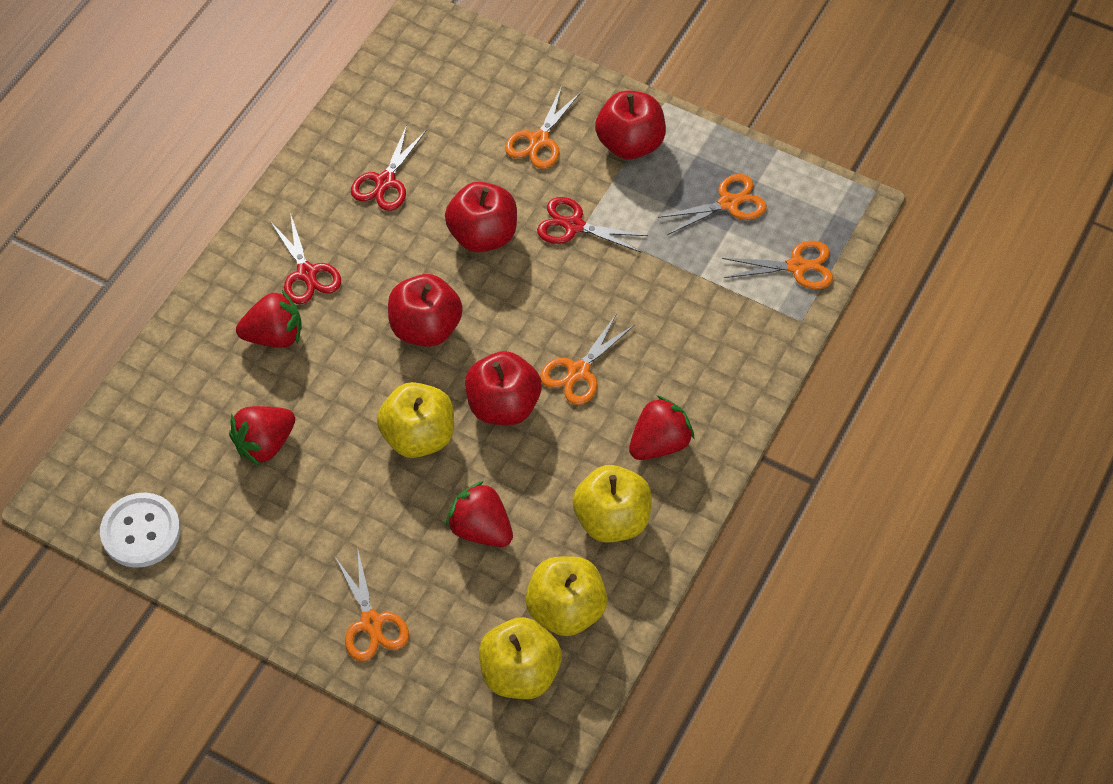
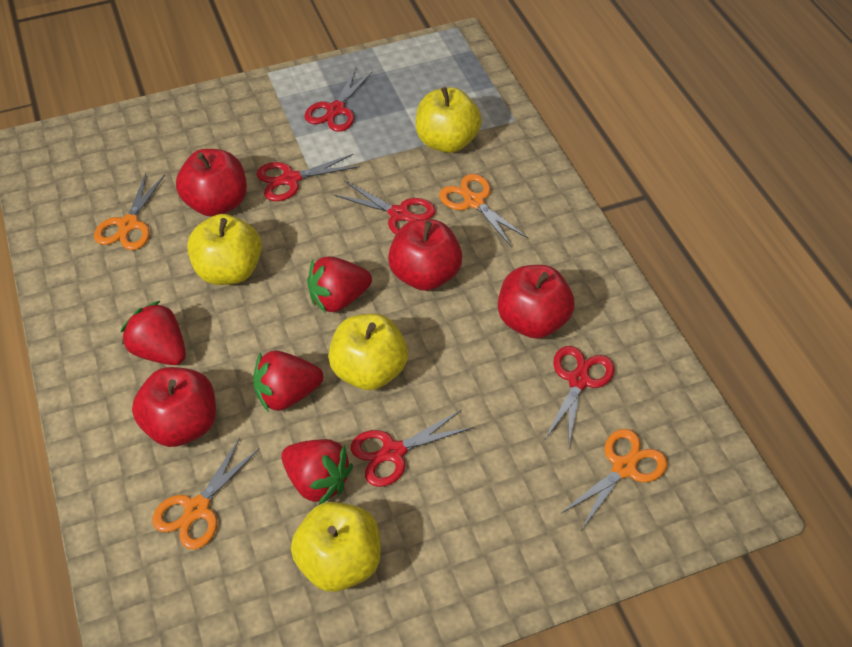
orange scissors: 5 -> 4
red scissors: 3 -> 5
white button: 1 -> 0

